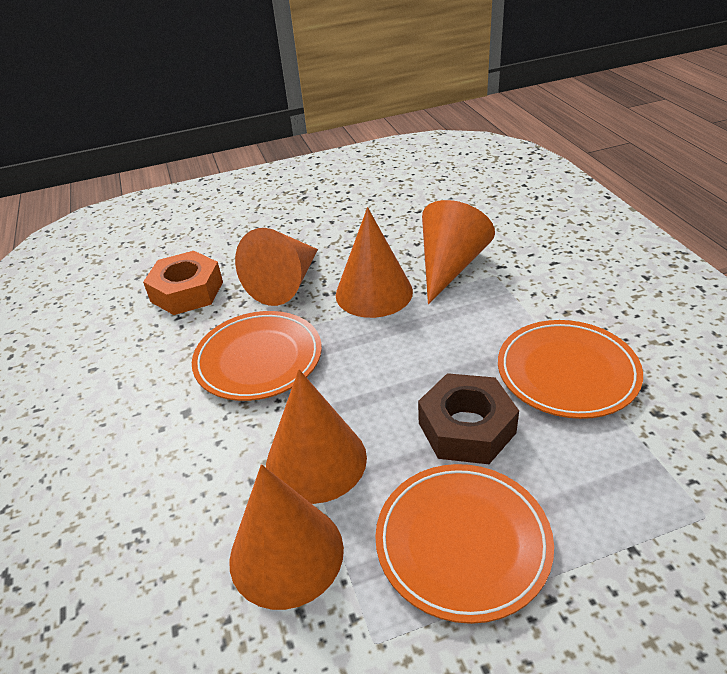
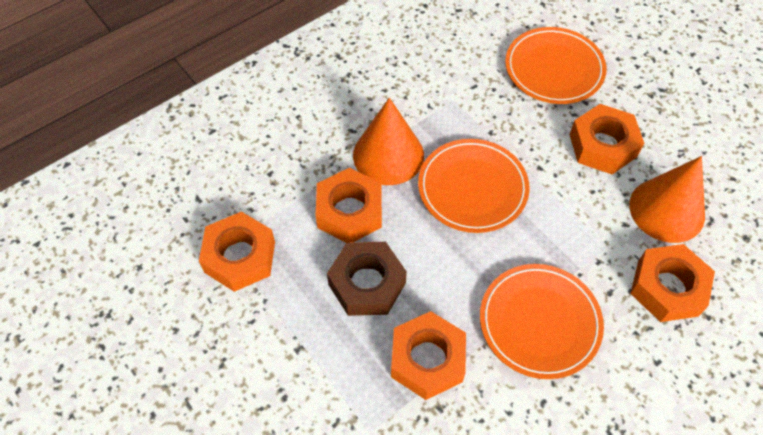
orange cone: 5 -> 2
orange nut: 1 -> 5

